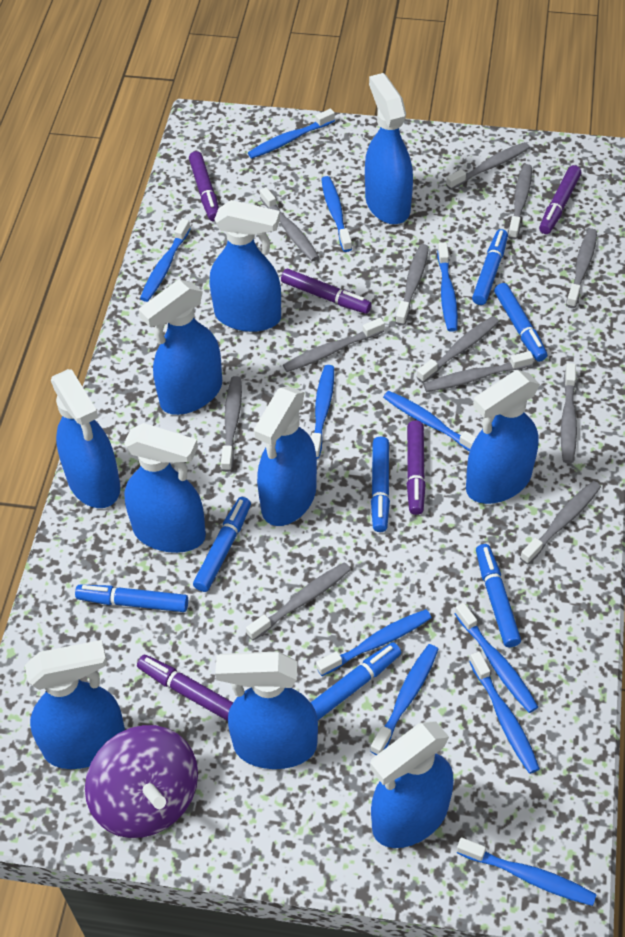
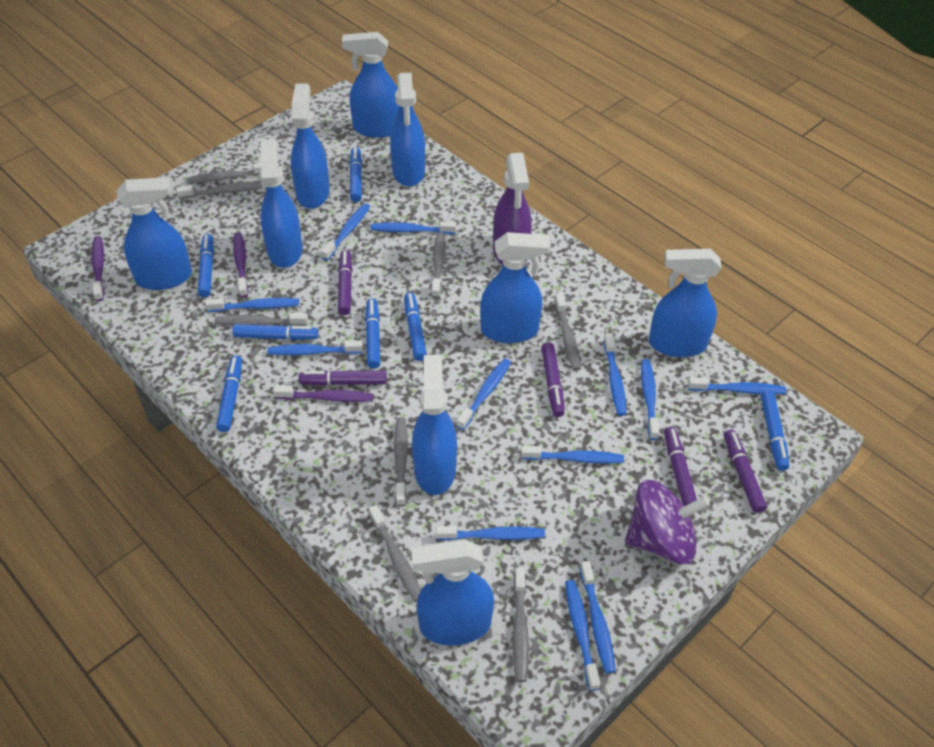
blue spray bottle: 10 -> 9
blue toothbrush: 11 -> 12
grey toothbrush: 12 -> 8
purple spray bottle: 0 -> 1
purple toothbrush: 0 -> 3

